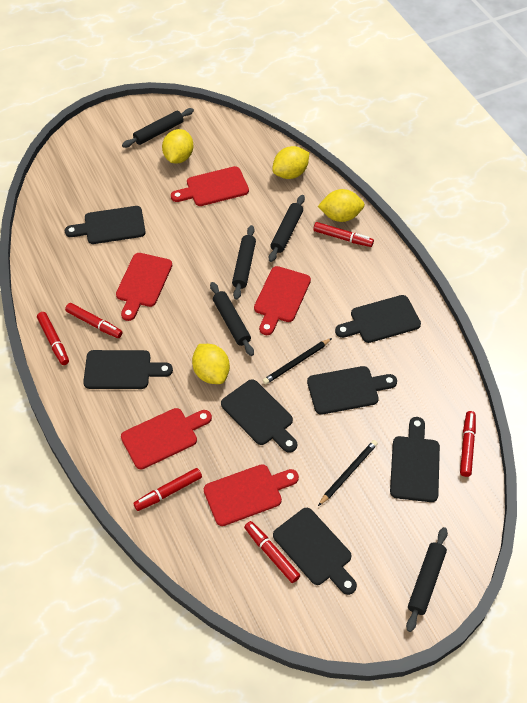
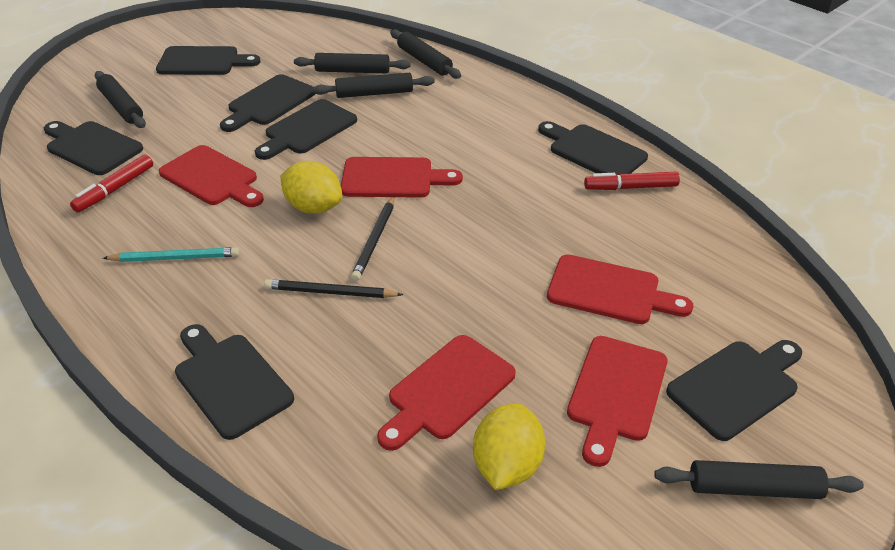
red marker: 6 -> 2
turquoise pencil: 0 -> 1
yellow lemon: 4 -> 2

